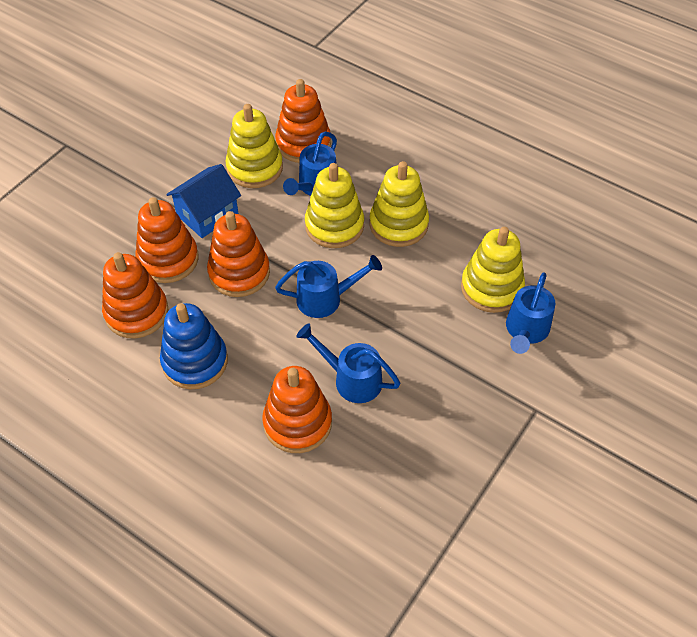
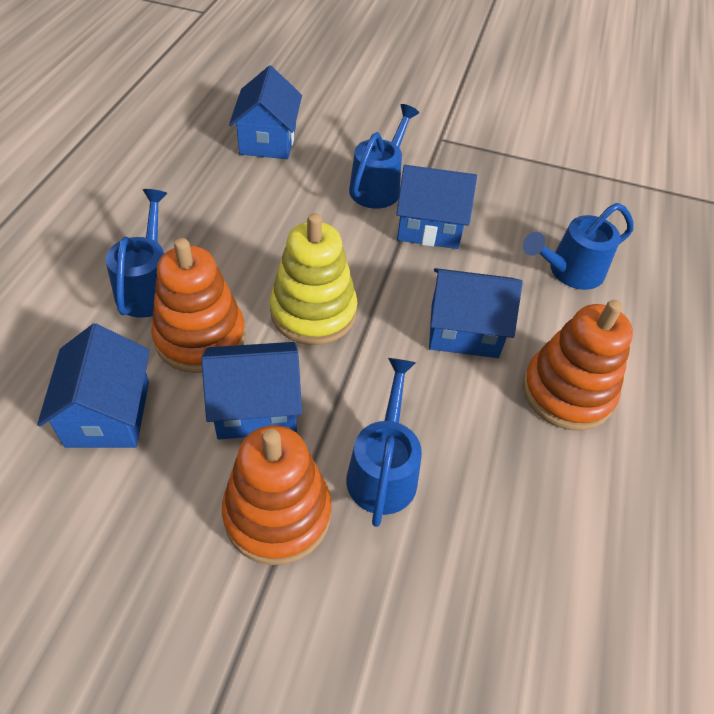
blue house: 1 -> 5
blue stacking toy: 1 -> 0
orange stacking toy: 5 -> 3
yellow stacking toy: 4 -> 1

